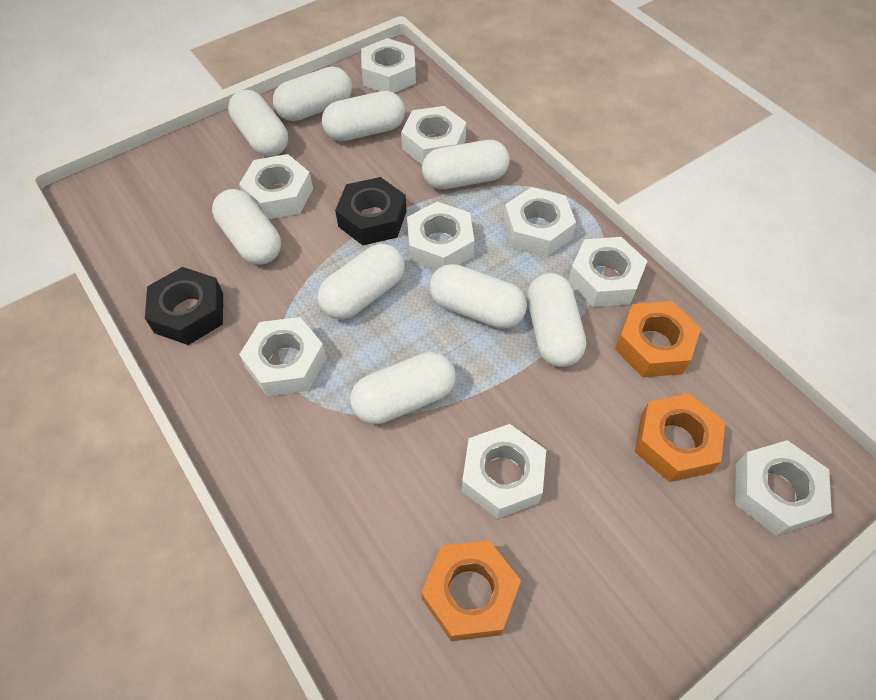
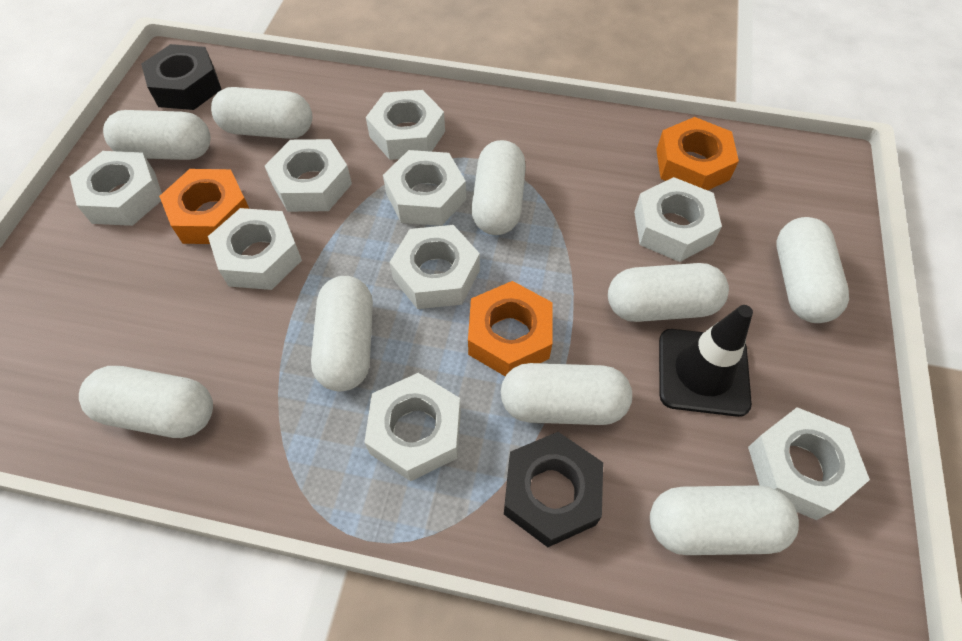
black traffic cone: 0 -> 1

